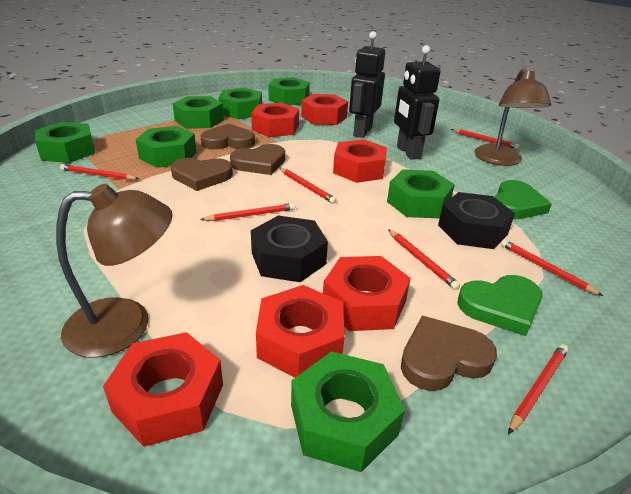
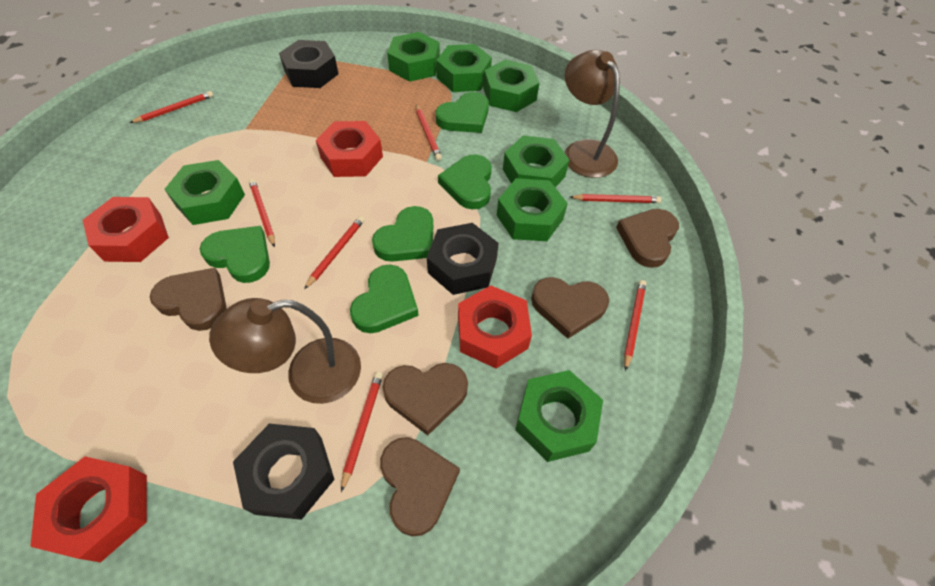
black nut: 2 -> 3
black robot: 2 -> 0
brown heart: 4 -> 5
green heart: 2 -> 5
red nut: 6 -> 4

